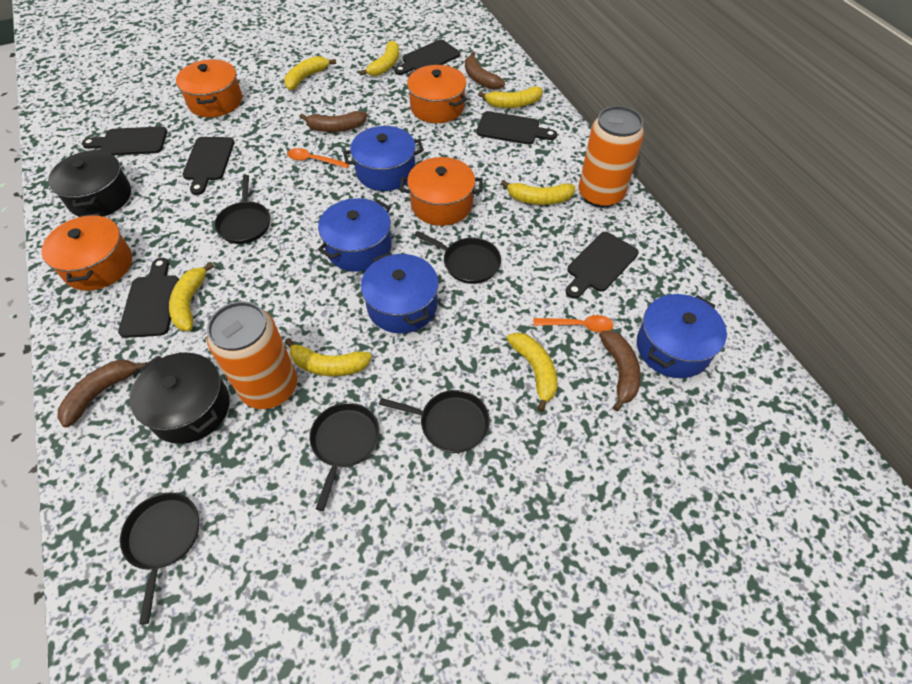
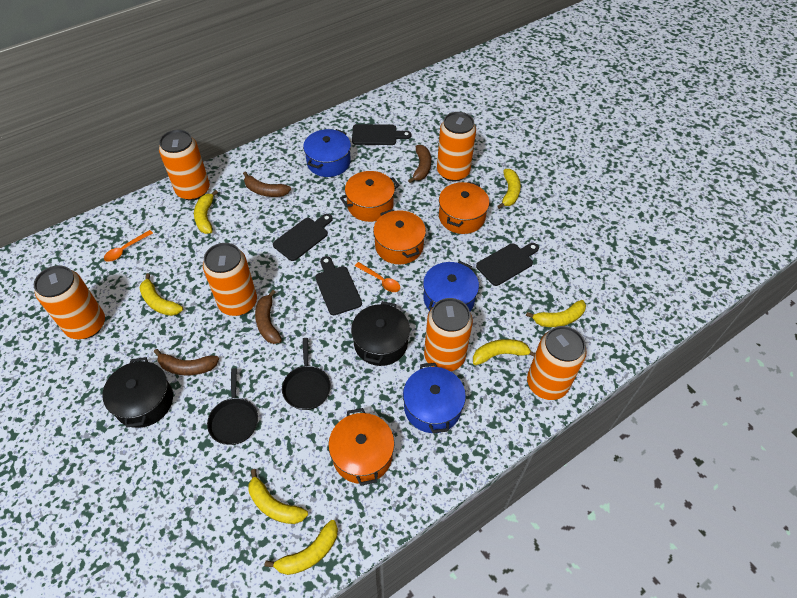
black cutting board: 6 -> 4
black pan: 5 -> 2
blue pot: 4 -> 3
orange can: 2 -> 6

